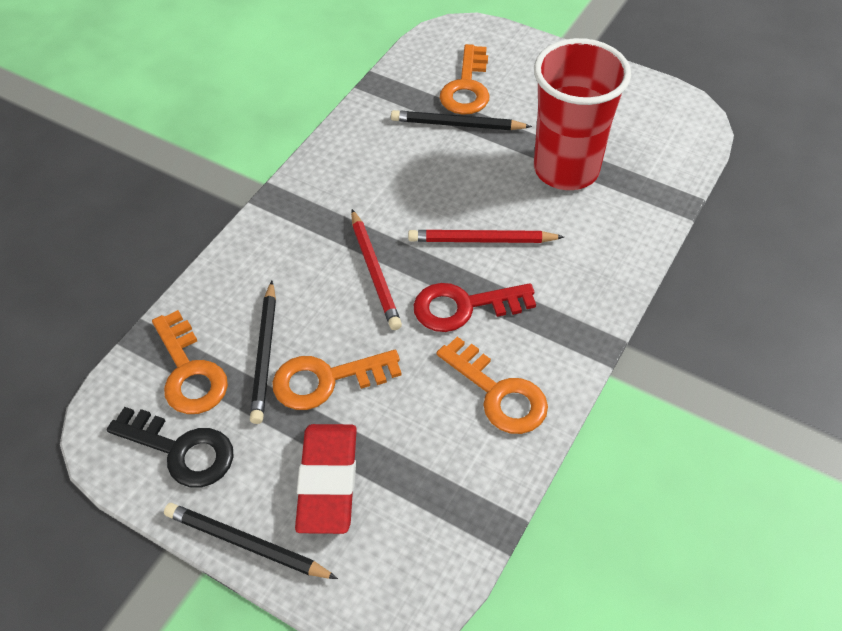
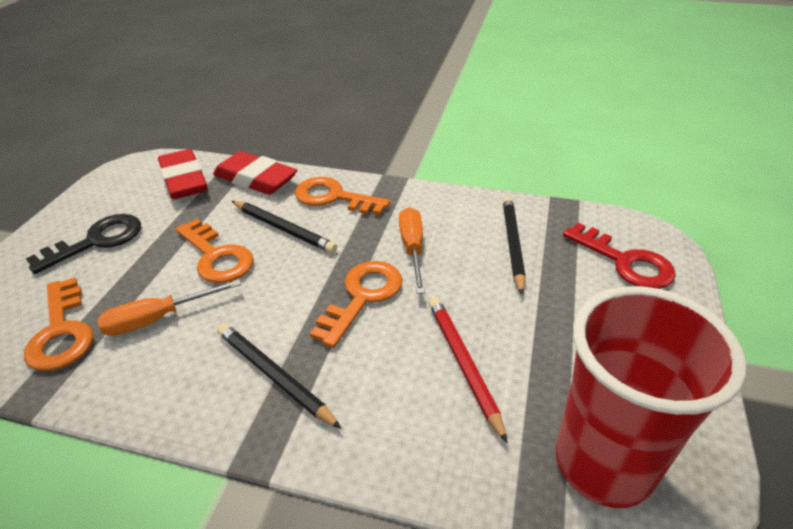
orange screwdriver: 0 -> 2
red eraser: 1 -> 2
red pencil: 2 -> 1

